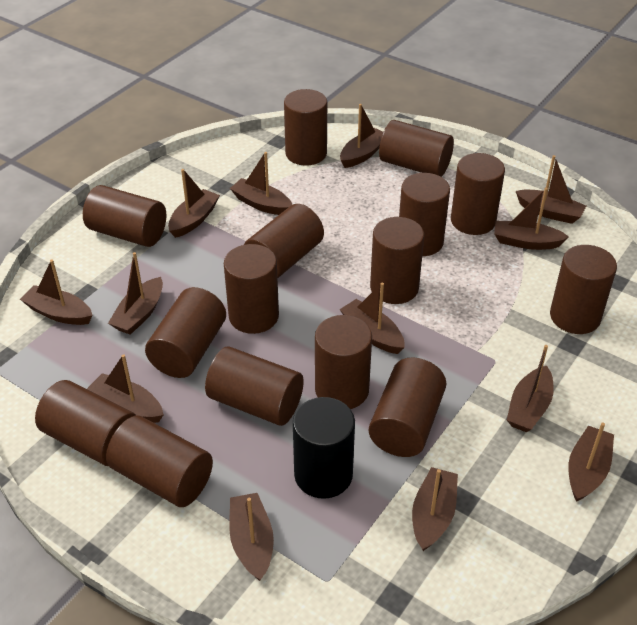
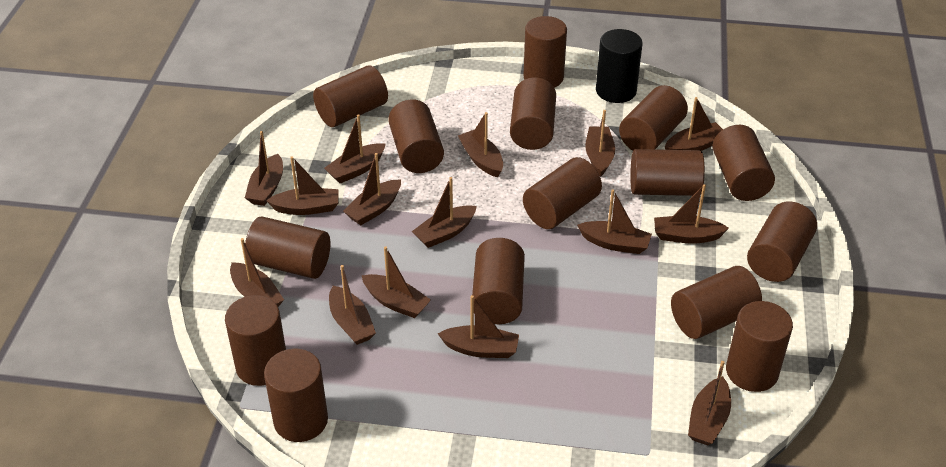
brown boat: 13 -> 15

